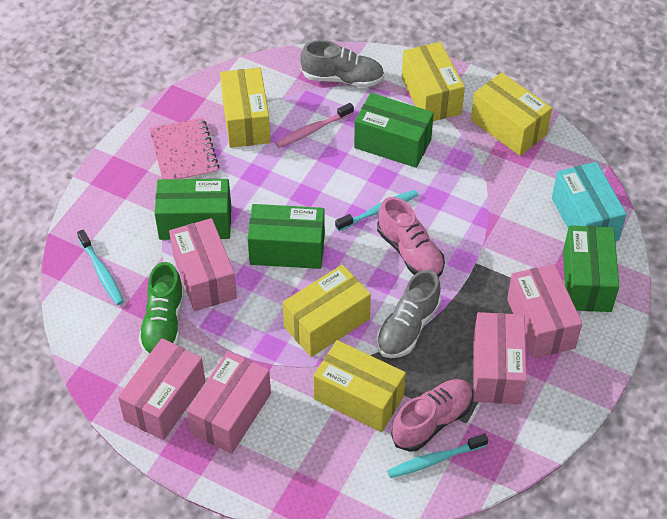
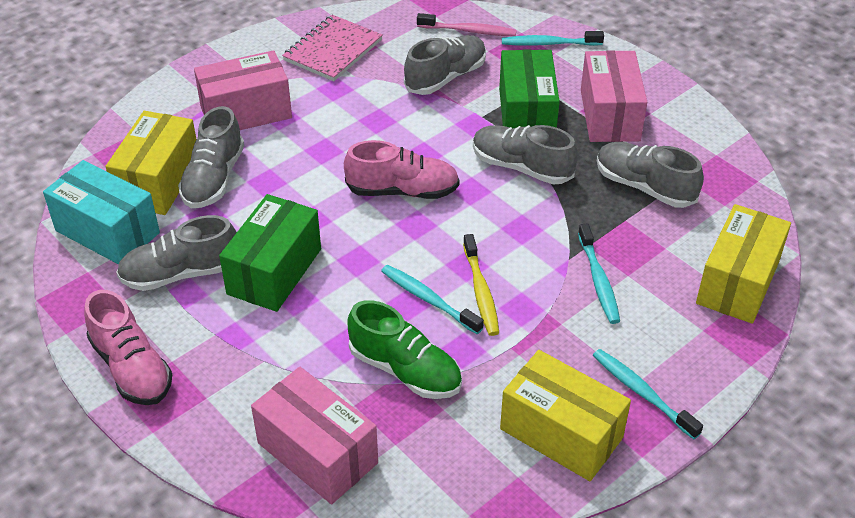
green box: 4 -> 2
grey shoe: 2 -> 5
pink box: 5 -> 3
turquoise toothbrush: 3 -> 4
yellow box: 5 -> 3
yellow toothbrush: 0 -> 1

